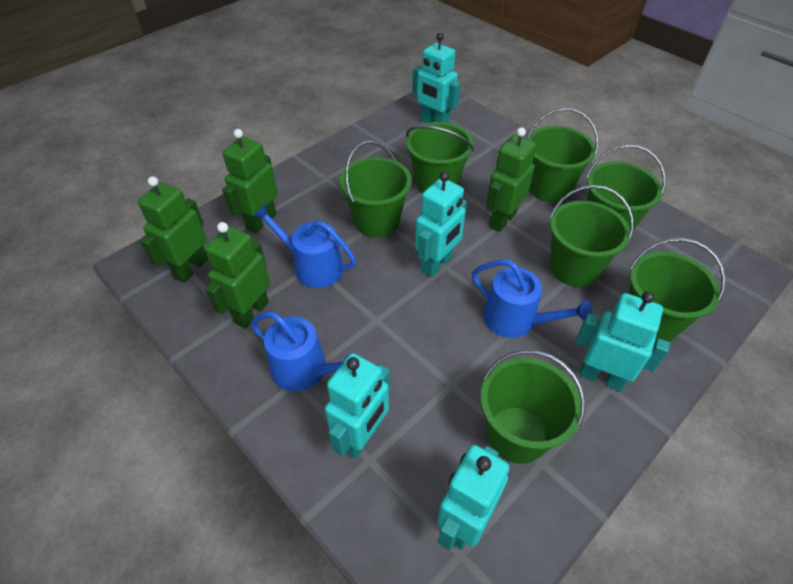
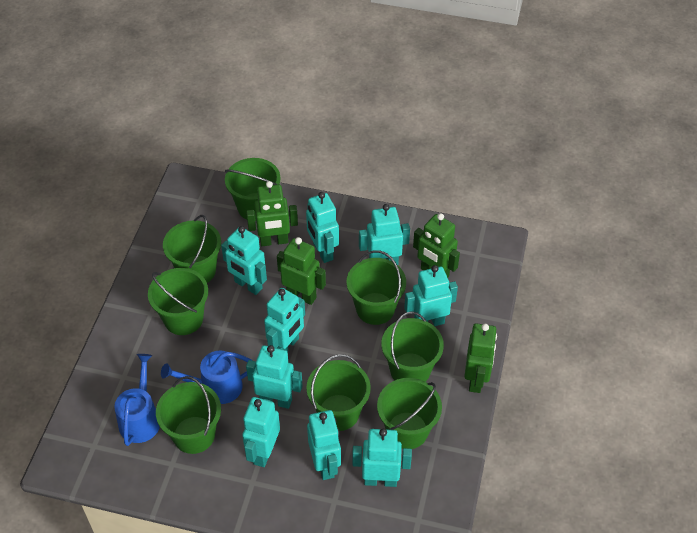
blue watering can: 3 -> 2
green bucket: 7 -> 8
turquoise robot: 5 -> 9

